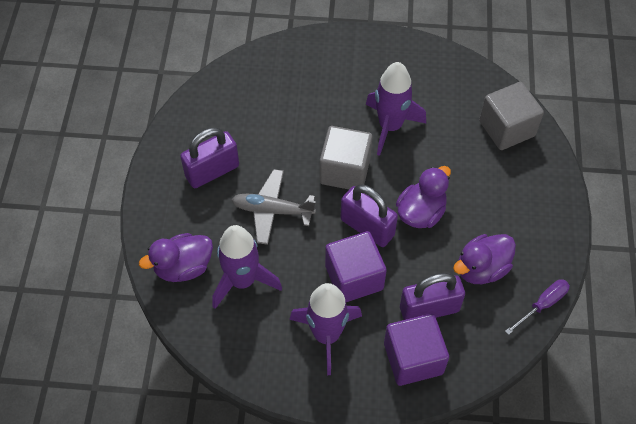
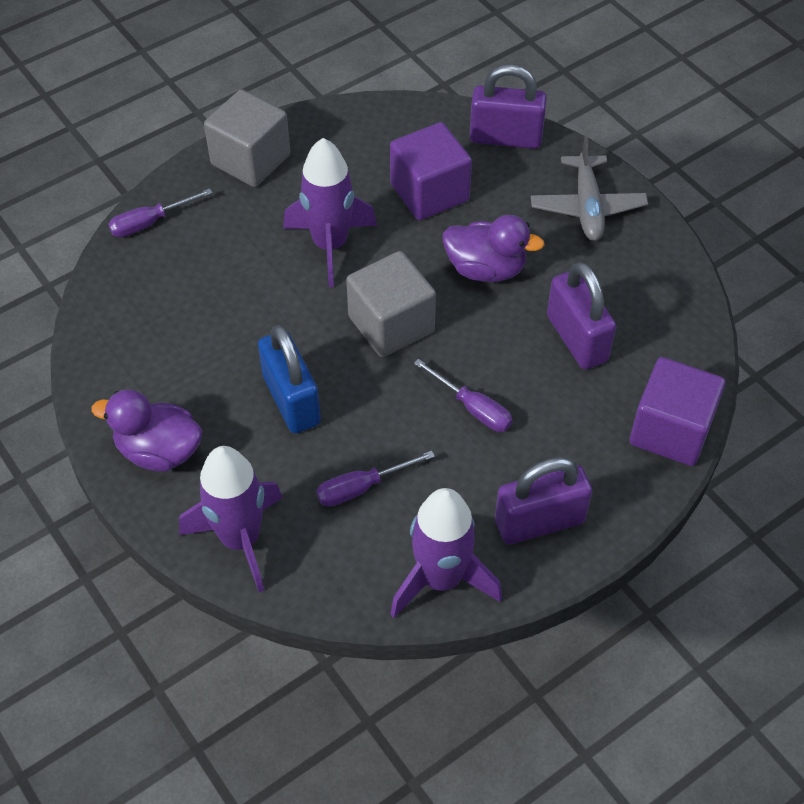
blue padlock: 0 -> 1
purple duck: 3 -> 2
purple screwdriver: 1 -> 3

